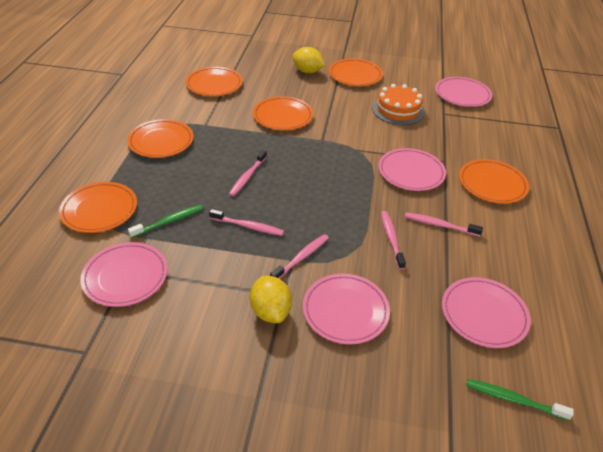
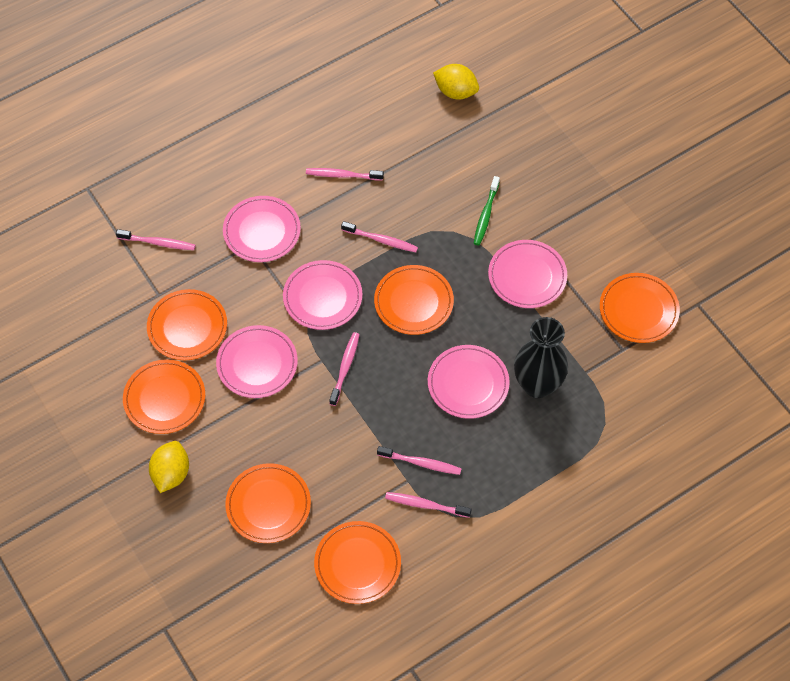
black vase: 0 -> 1
green toothbrush: 2 -> 1
orange cake: 1 -> 0
pink toothbrush: 5 -> 6

